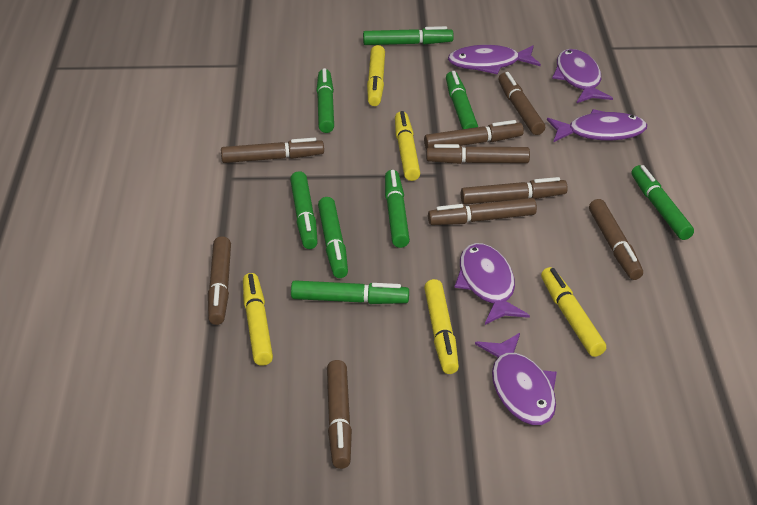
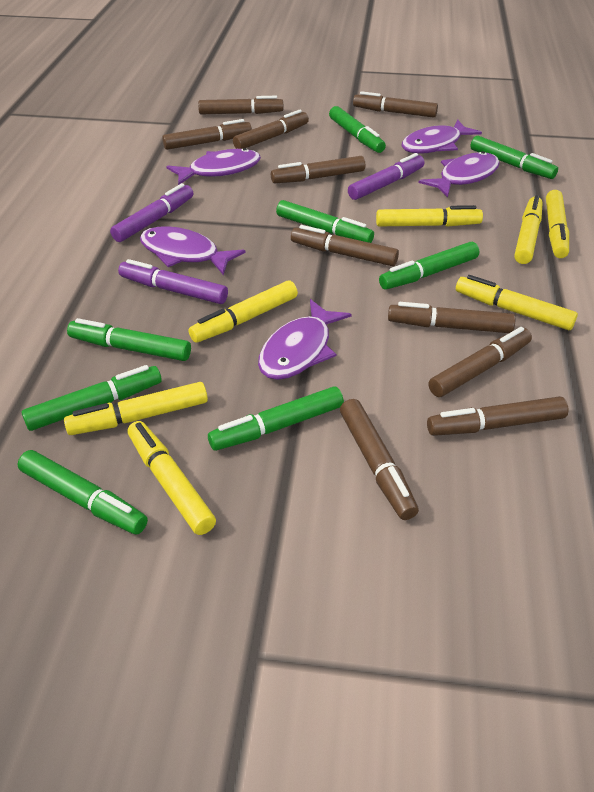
brown marker: 9 -> 10
purple marker: 0 -> 3
yellow marker: 5 -> 7

